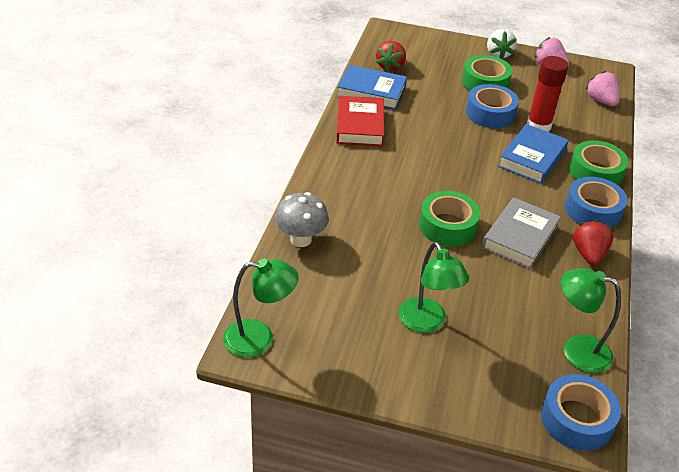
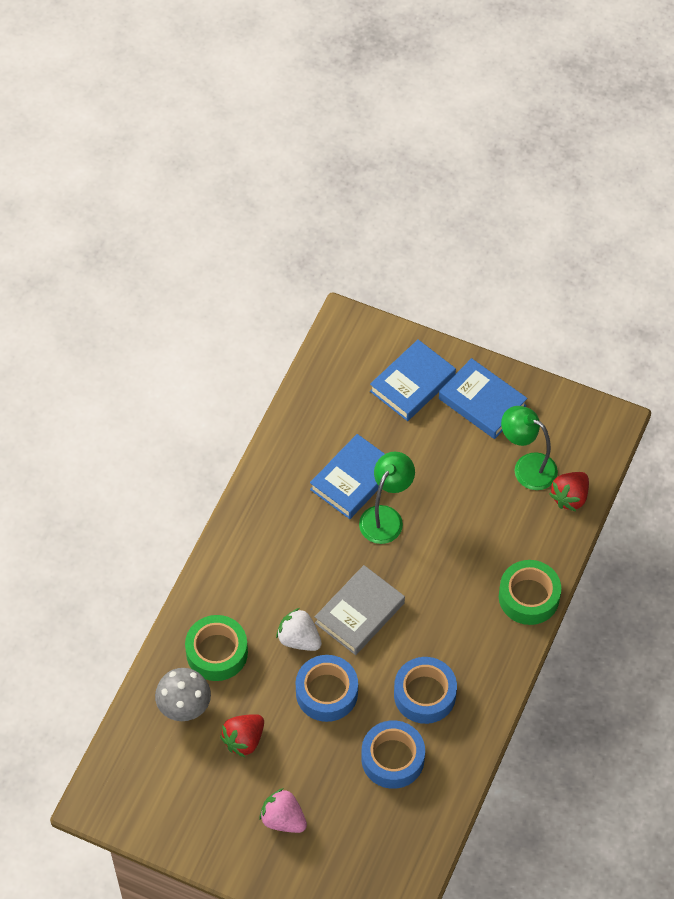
blue book: 2 -> 3
green lamp: 3 -> 2
green tape: 3 -> 2
pink strawberry: 2 -> 1
red book: 1 -> 0
red glue stick: 1 -> 0

